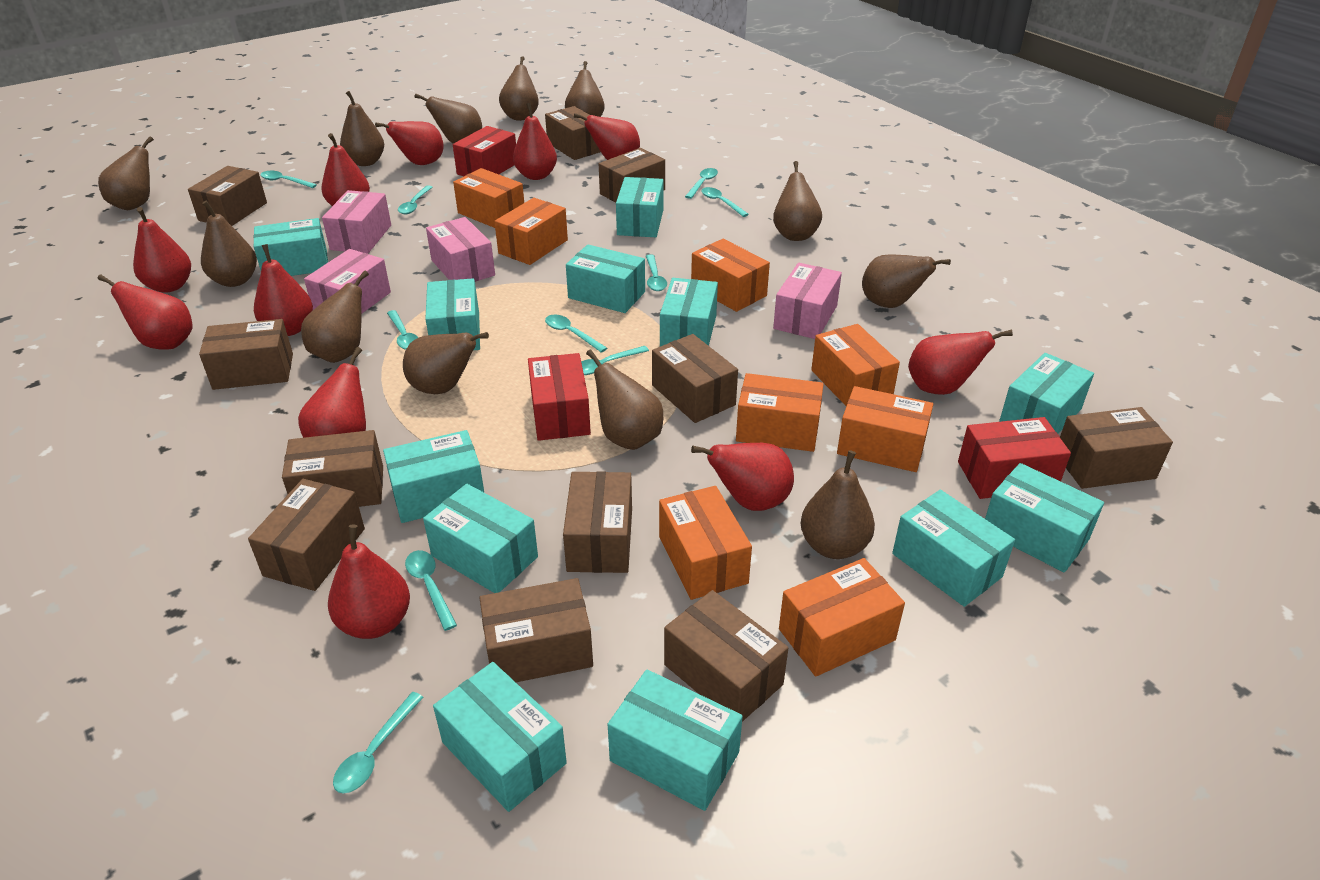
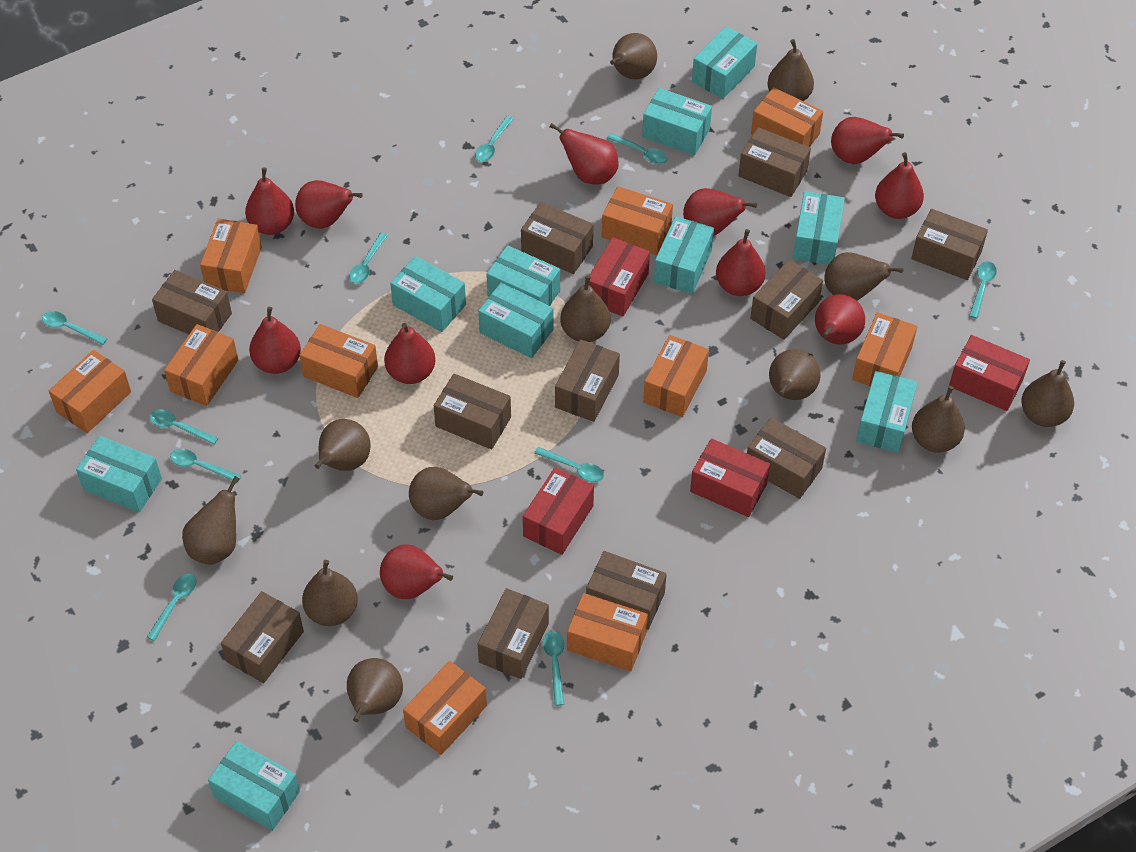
orange box: 8 -> 10
pink box: 4 -> 0
red box: 3 -> 4
turquoise box: 12 -> 10

